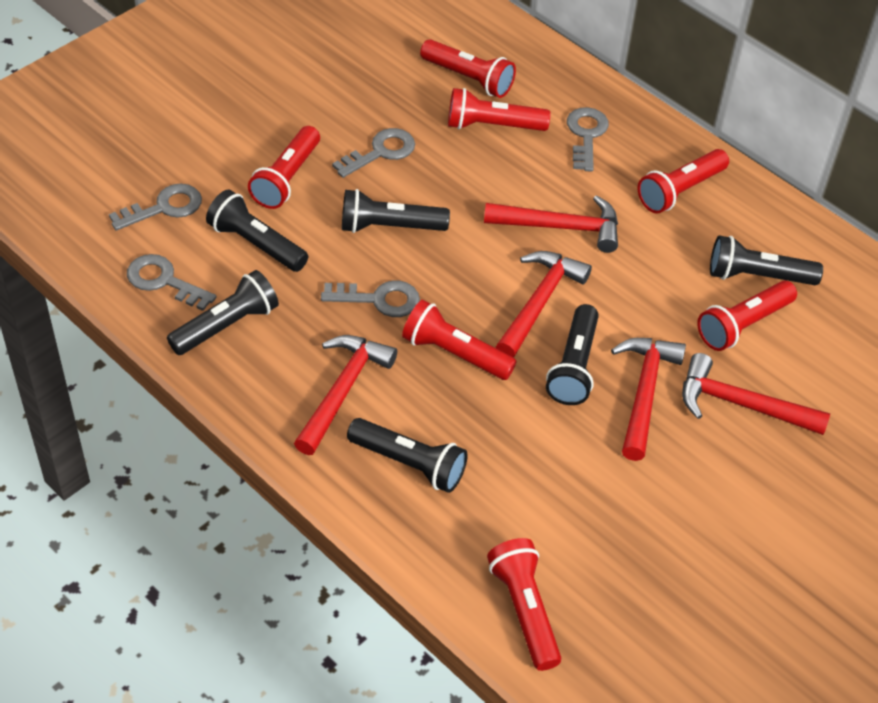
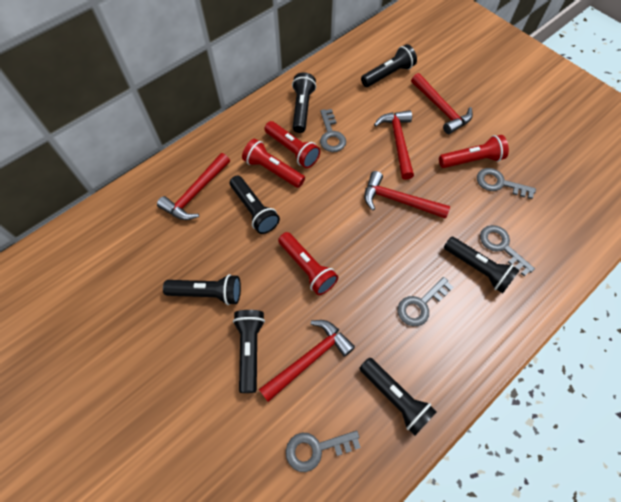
black flashlight: 6 -> 7
red flashlight: 7 -> 4

